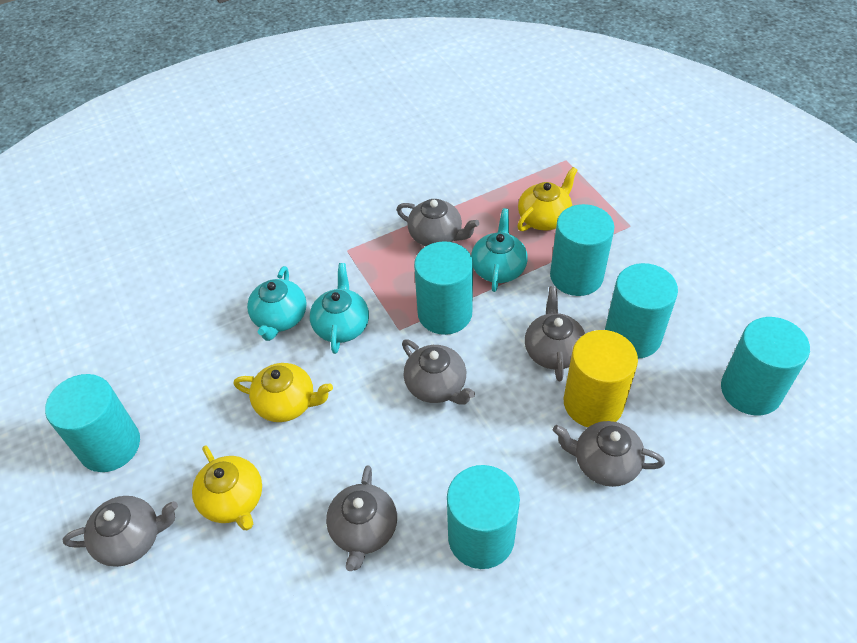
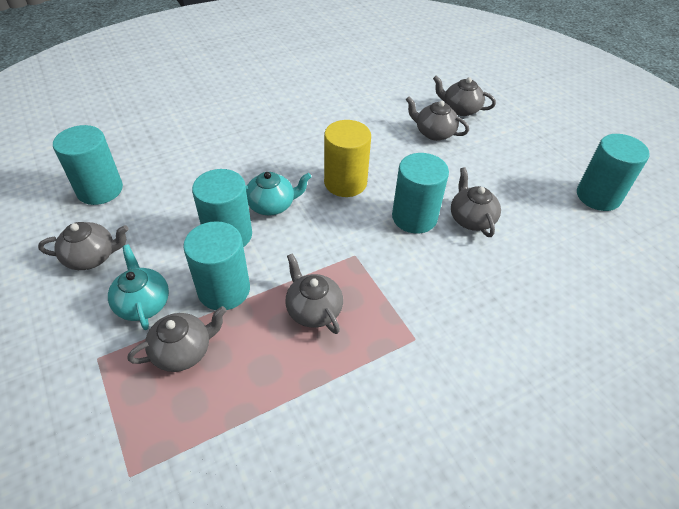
turquoise cylinder: 6 -> 5
turquoise teapot: 3 -> 2
yellow teapot: 3 -> 0

